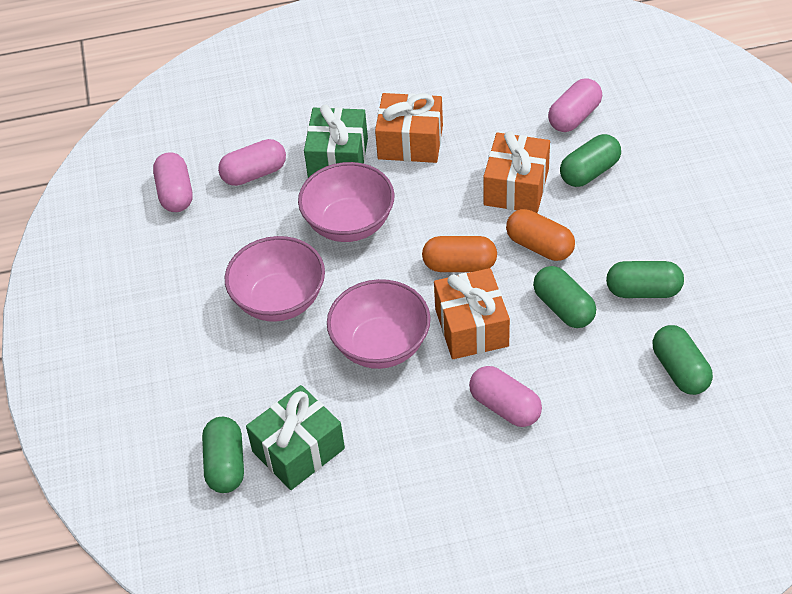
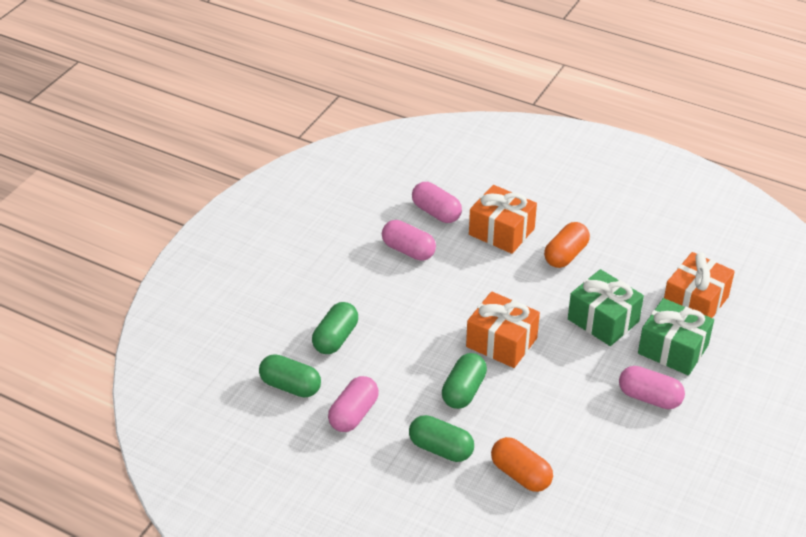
green capsule: 5 -> 4
pink bowl: 3 -> 0

